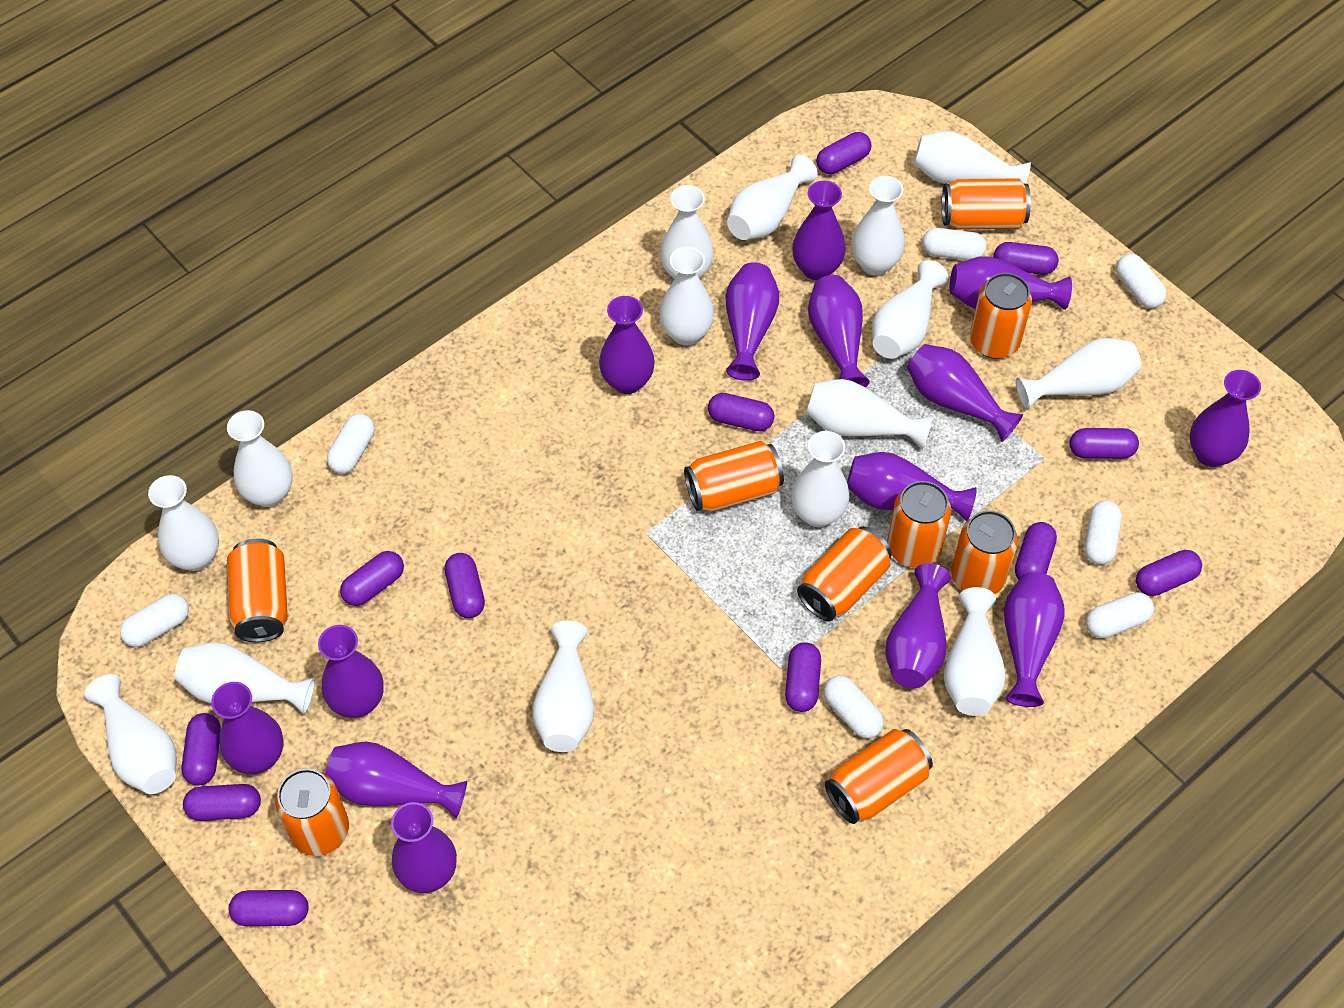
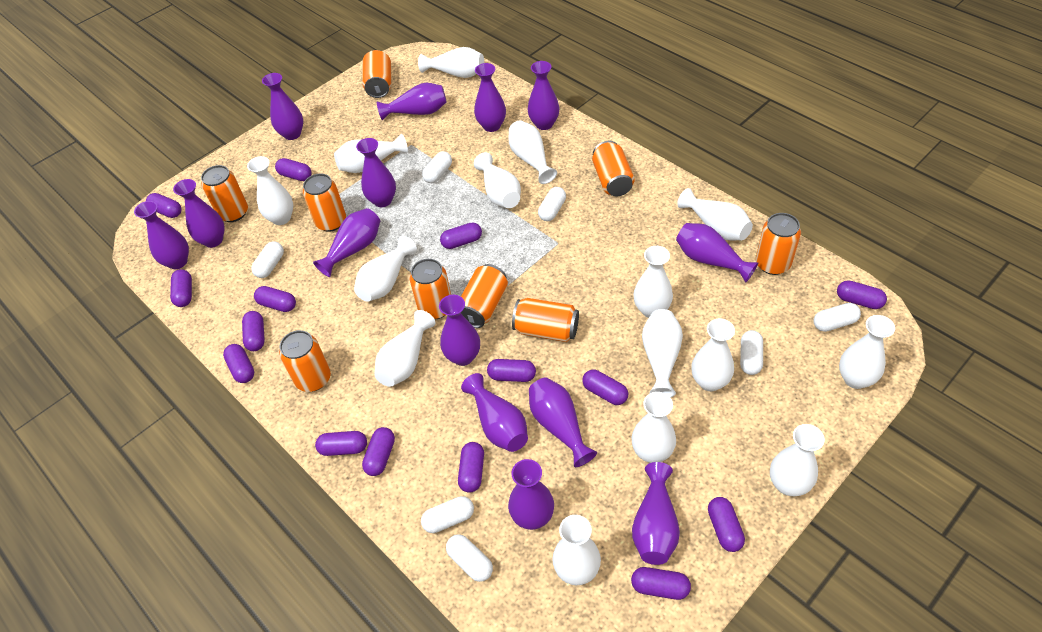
purple capsule: 12 -> 15

